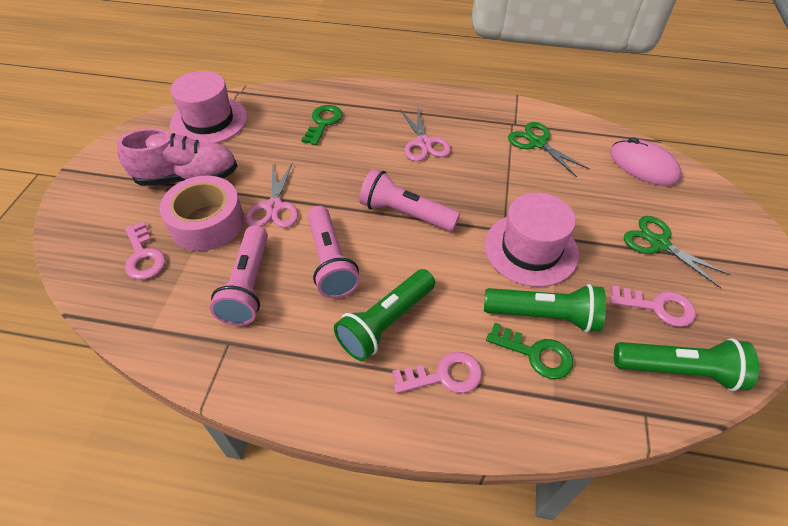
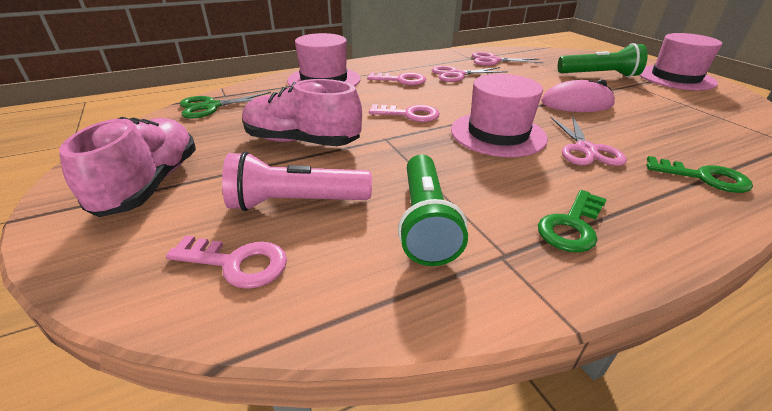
green flashlight: 3 -> 2
green scissors: 2 -> 1
pink flashlight: 3 -> 1
pink hat: 2 -> 3
pink scissors: 2 -> 3
pink shoe: 1 -> 2
pink tape: 1 -> 0

